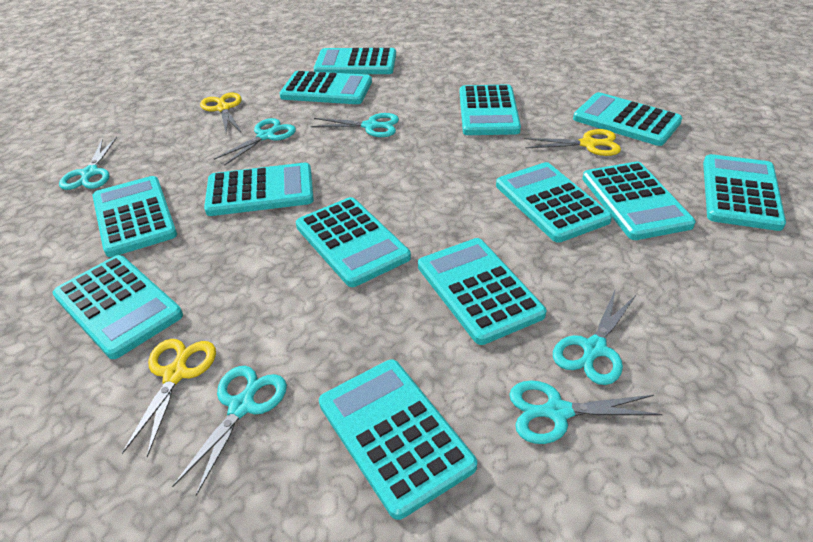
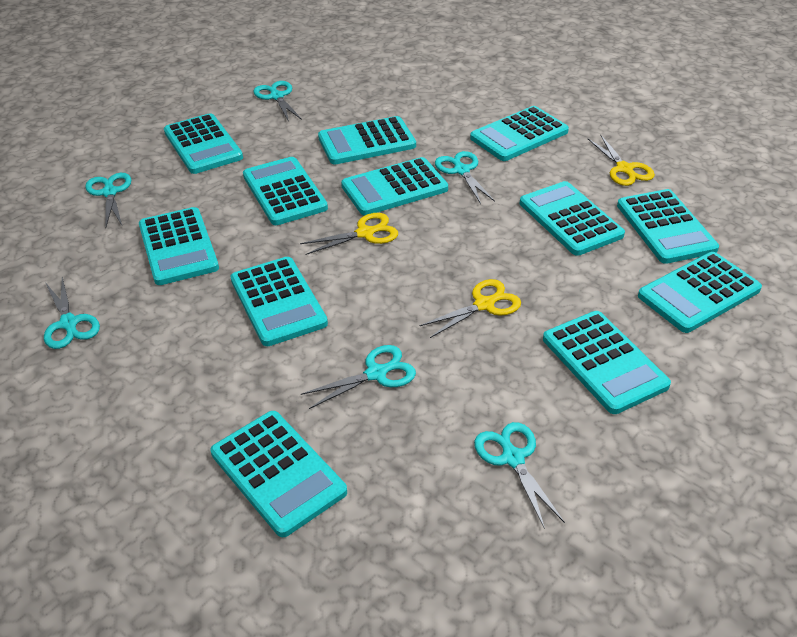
turquoise calculator: 13 -> 12

